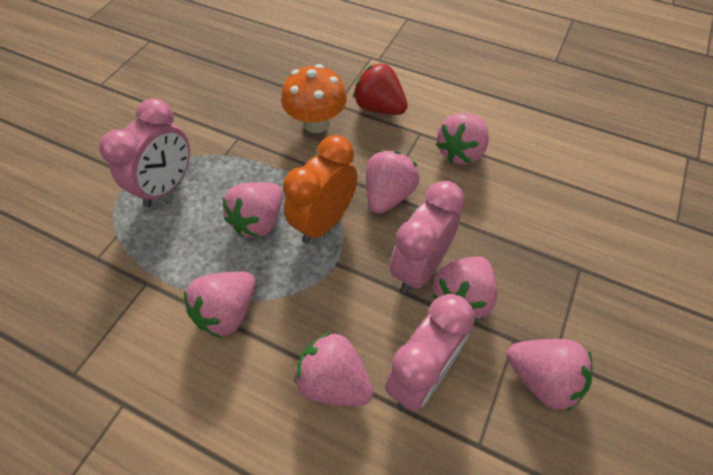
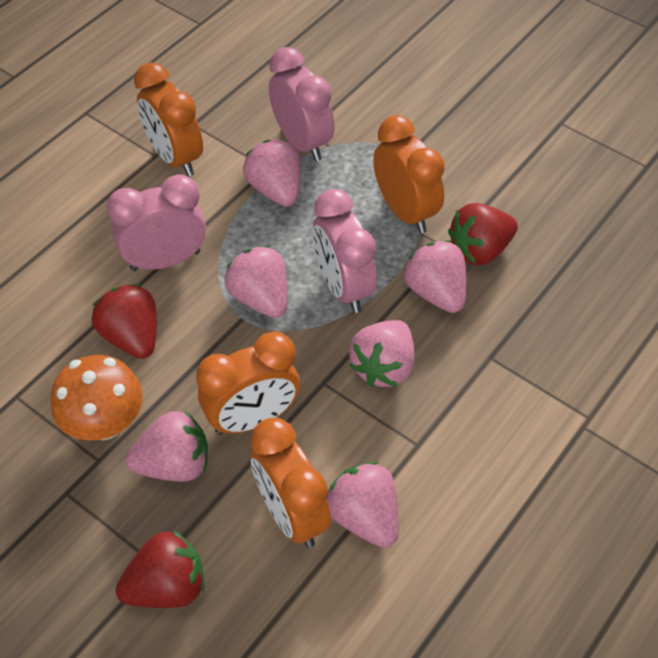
orange clock: 1 -> 4
pink strawberry: 7 -> 6
red strawberry: 1 -> 3

